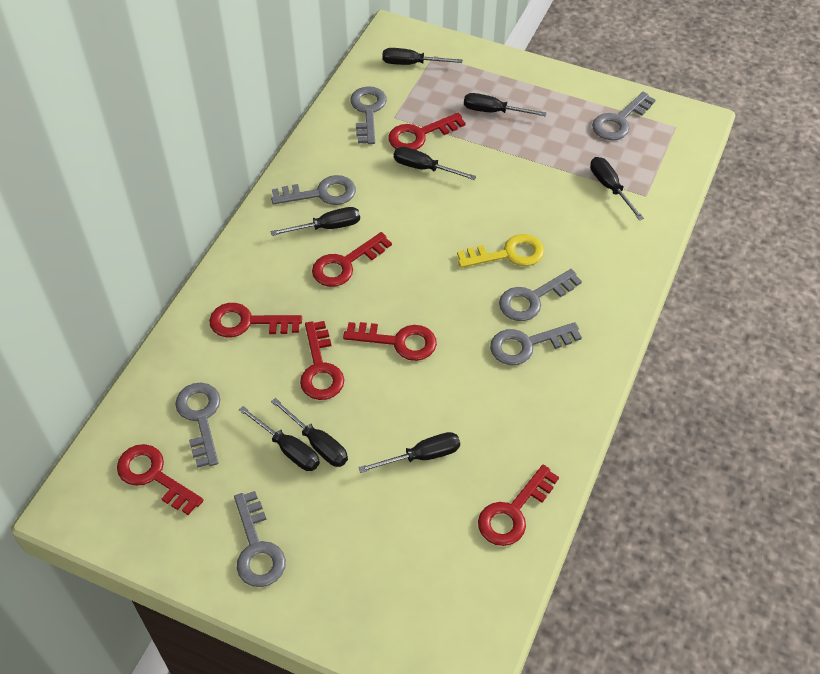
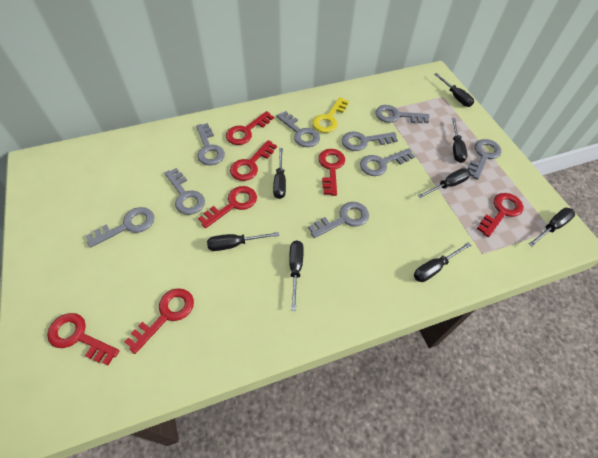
grey key: 7 -> 9

